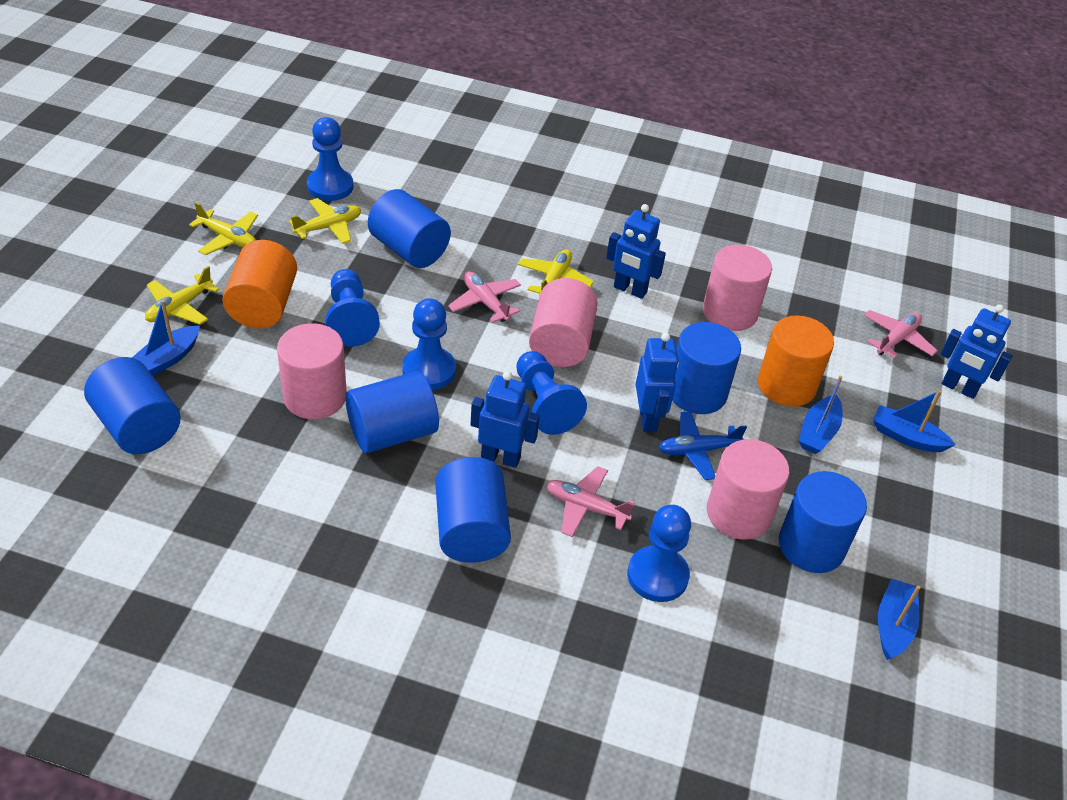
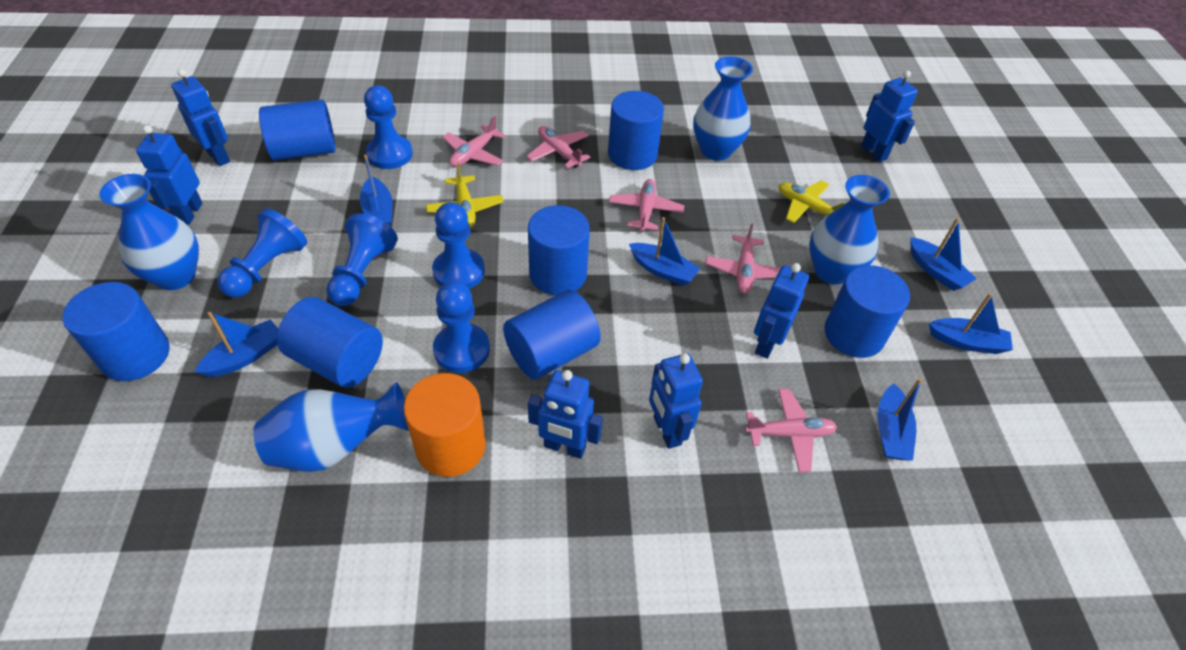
blue boat: 4 -> 6
blue cylinder: 6 -> 7
blue plane: 1 -> 0
blue robot: 4 -> 6
blue vase: 0 -> 4
orange cylinder: 2 -> 1
pink cylinder: 4 -> 0
pink plane: 3 -> 5
yellow plane: 4 -> 2

